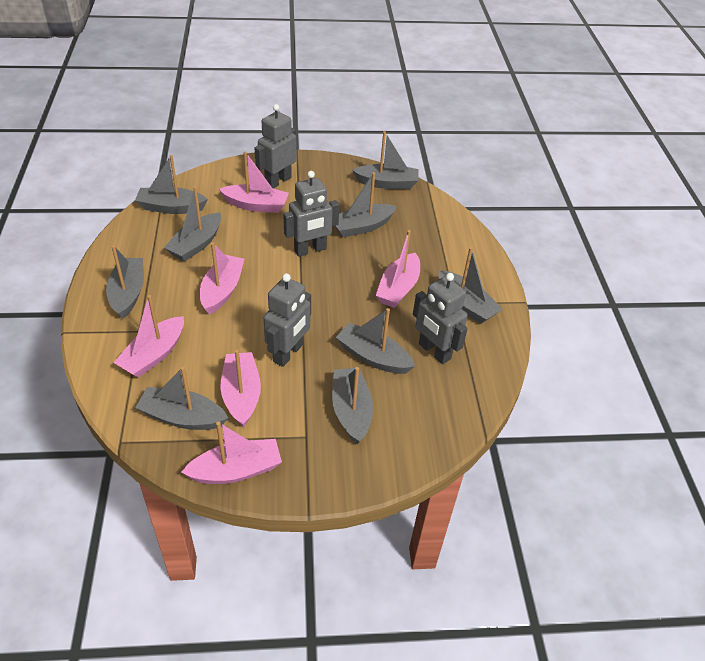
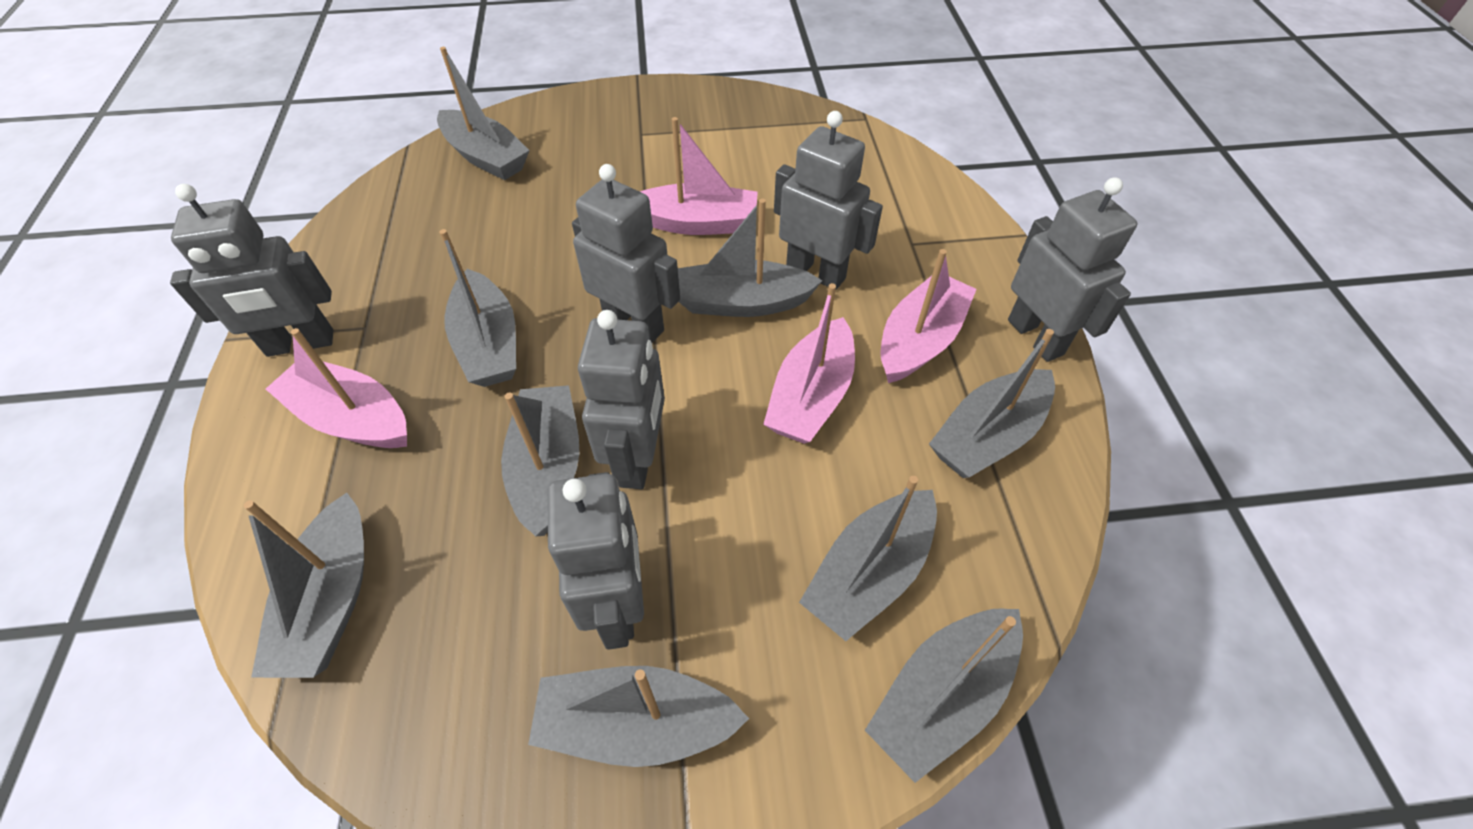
grey robot: 4 -> 6
pink boat: 6 -> 4

